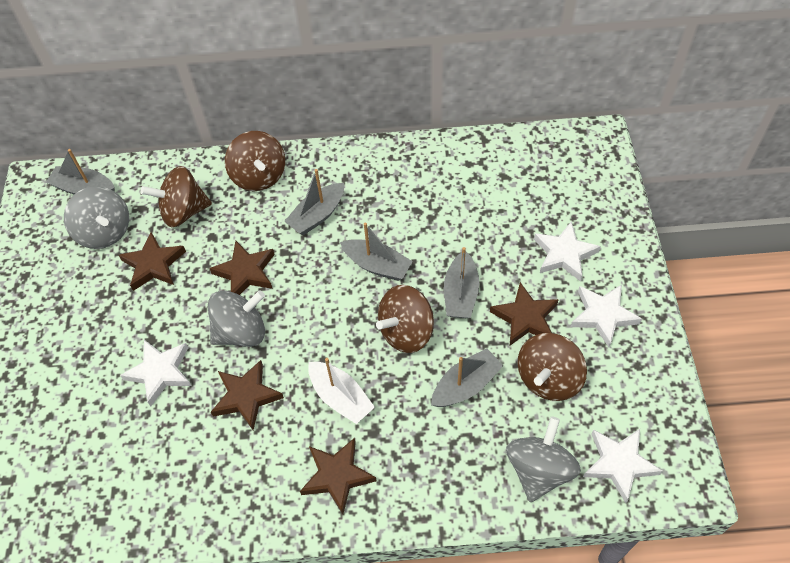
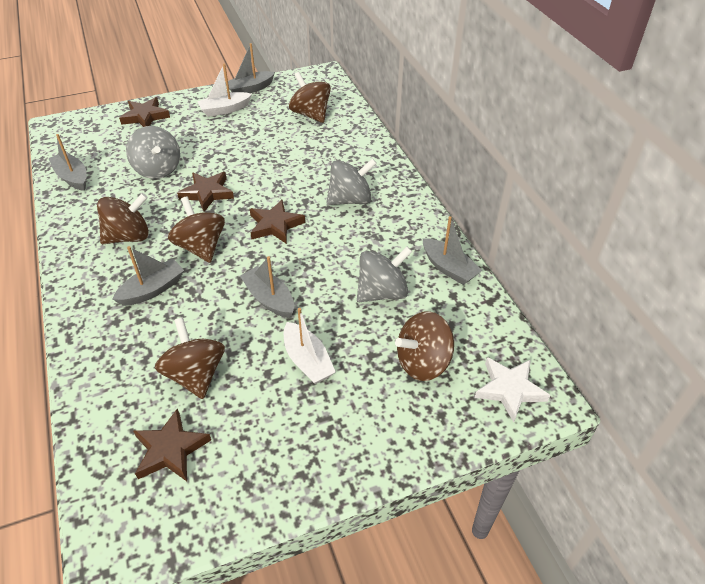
brown spinning top: 4 -> 5
brown star: 5 -> 4
white boat: 1 -> 2
white star: 4 -> 1

